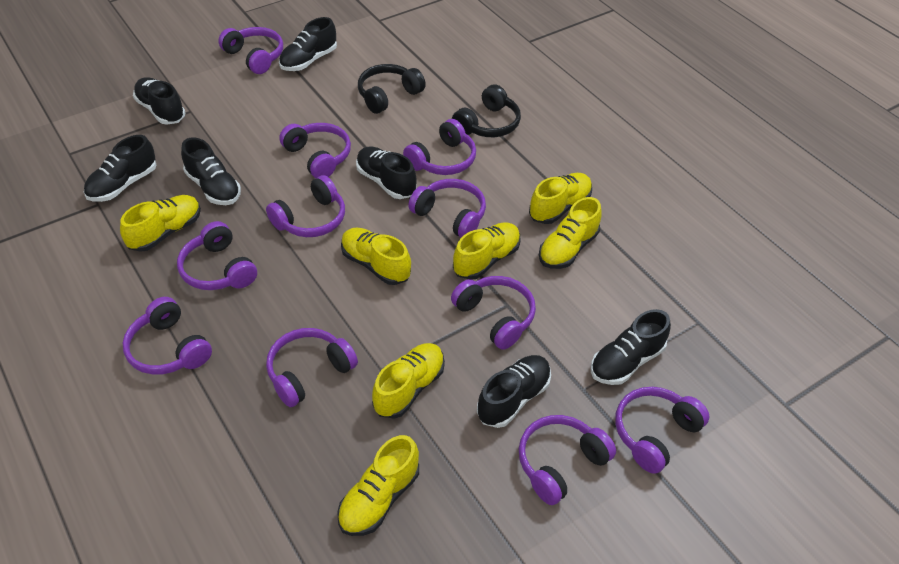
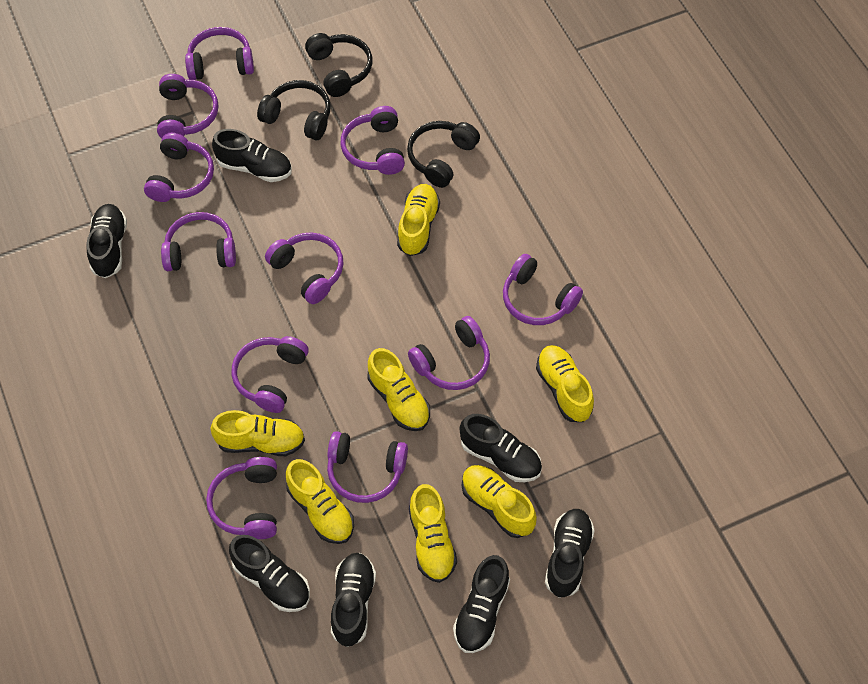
black headphones: 2 -> 3

